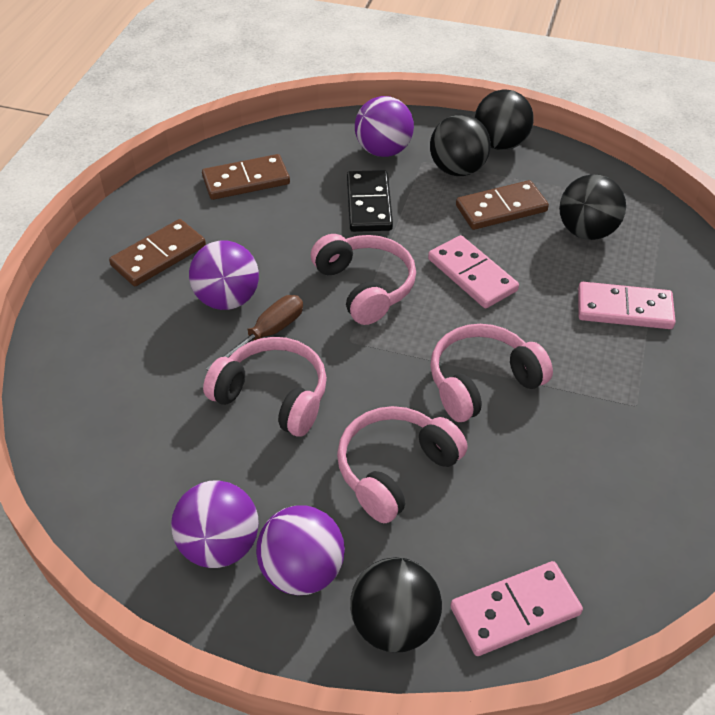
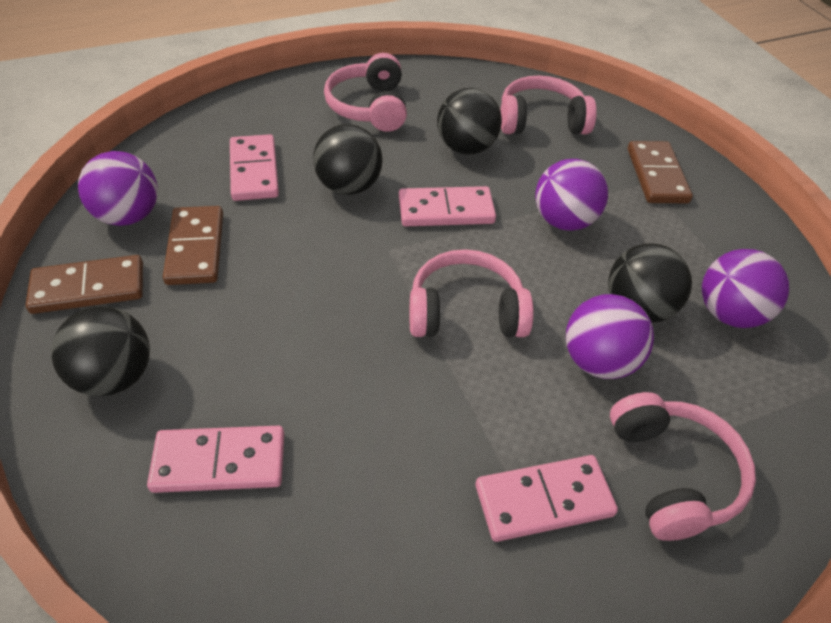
black domino: 1 -> 0
brown screwdriver: 1 -> 0
pink domino: 3 -> 4

